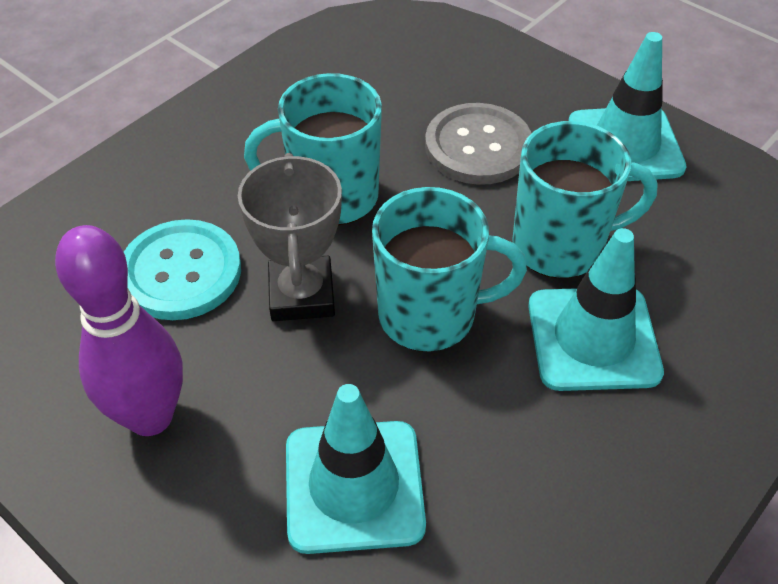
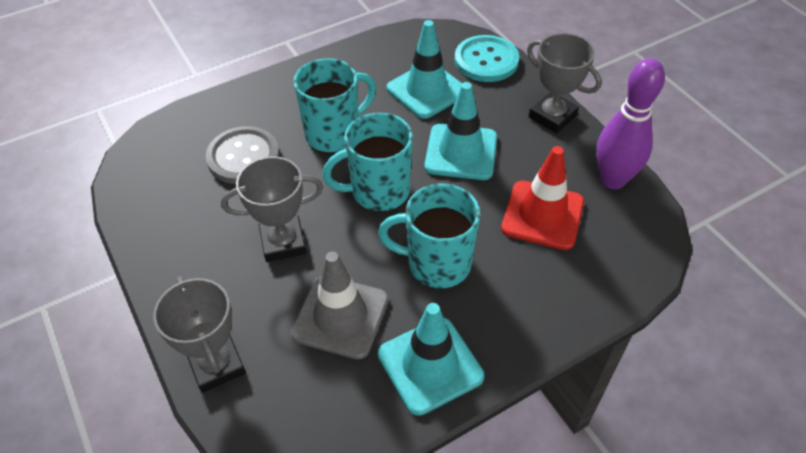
grey traffic cone: 0 -> 1
grey trophy: 1 -> 3
red traffic cone: 0 -> 1

